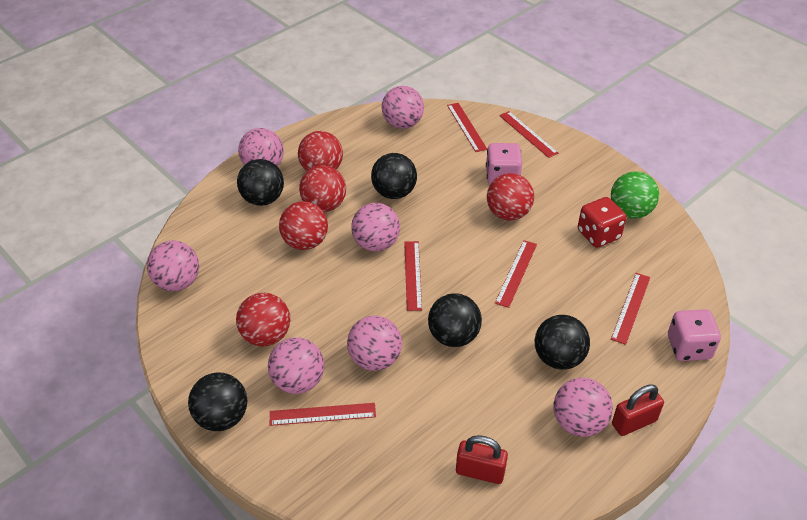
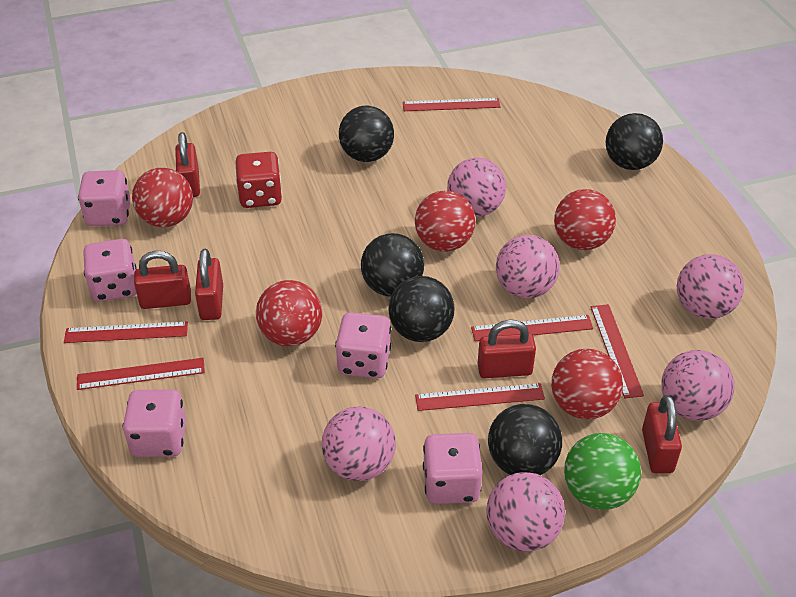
pink ball: 7 -> 6
pink dice: 2 -> 5
red padlock: 2 -> 5

